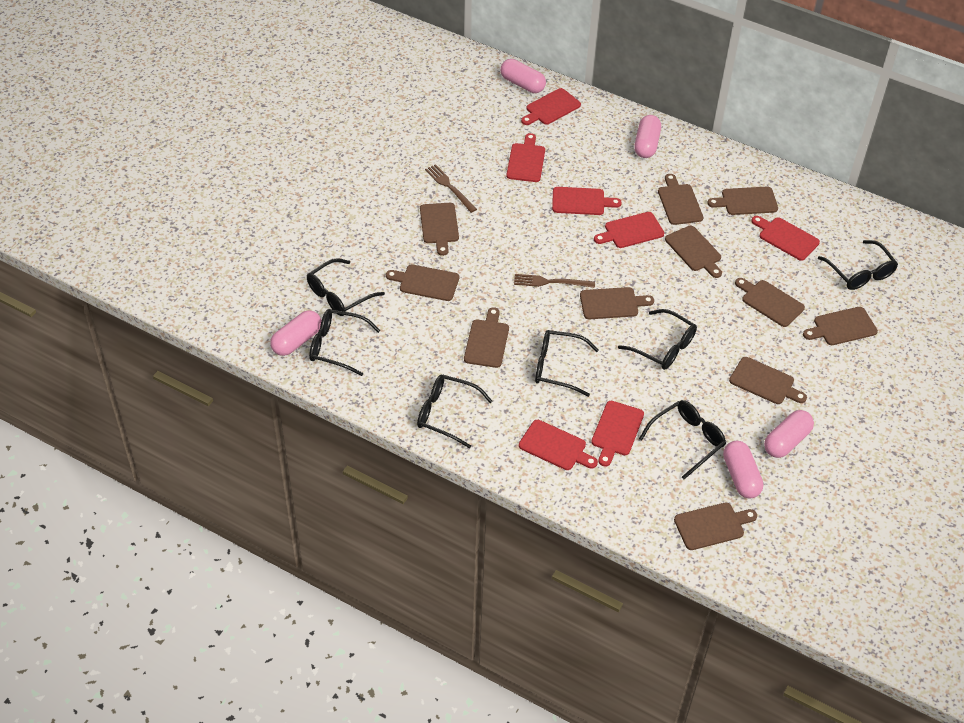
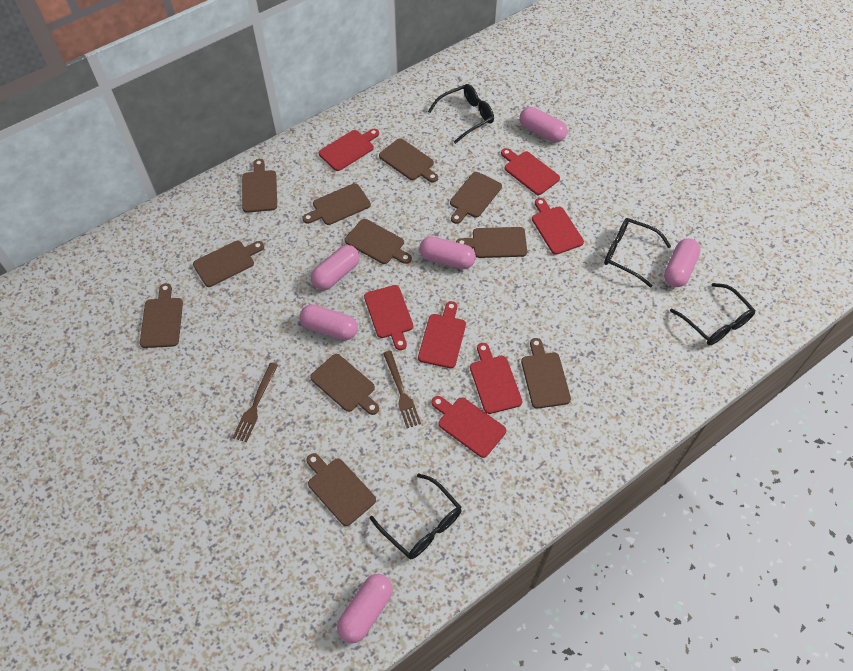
black glasses: 7 -> 4
pink capsule: 5 -> 6

